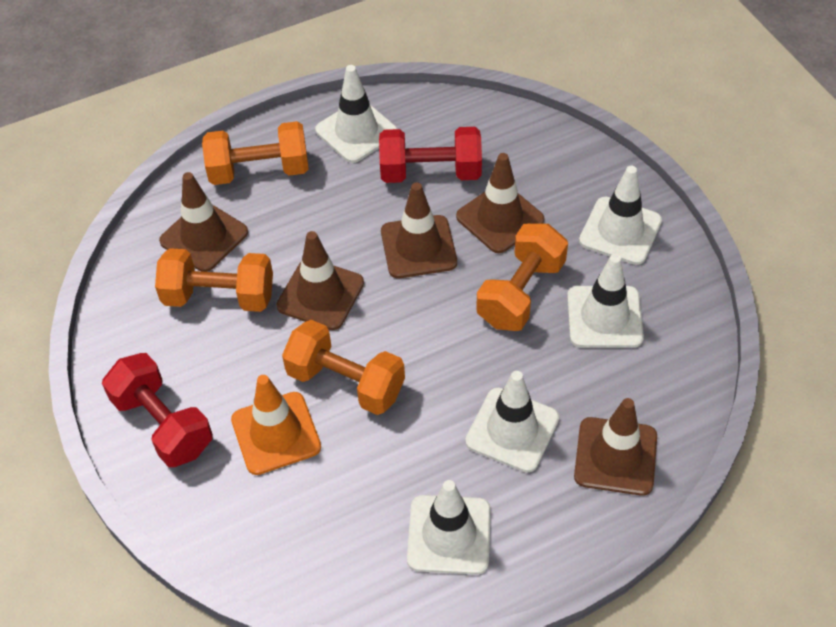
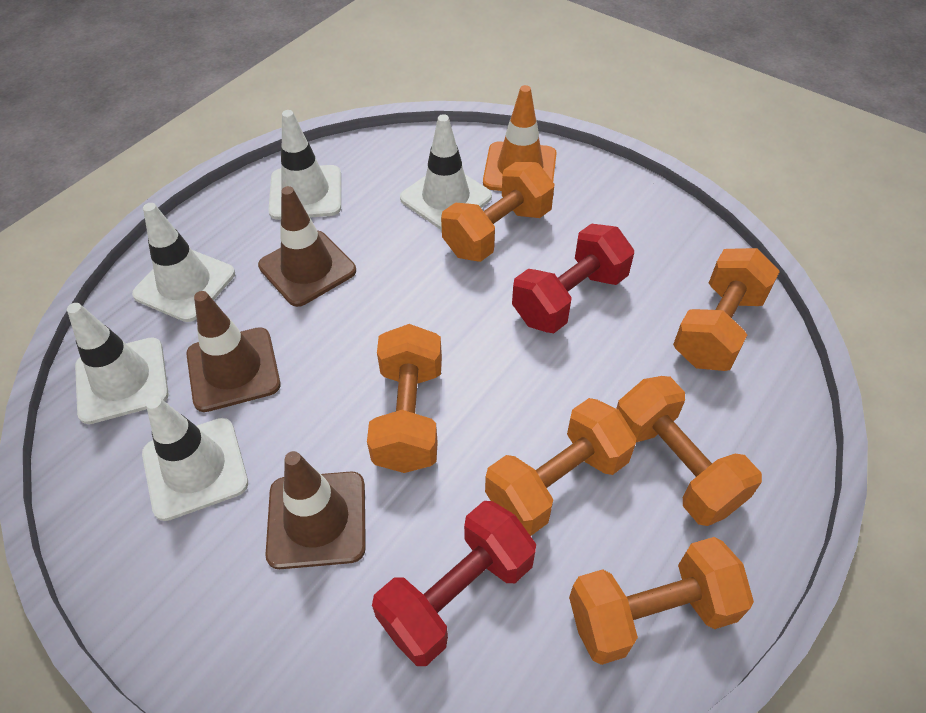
brown traffic cone: 5 -> 3
orange dumbbell: 4 -> 6

